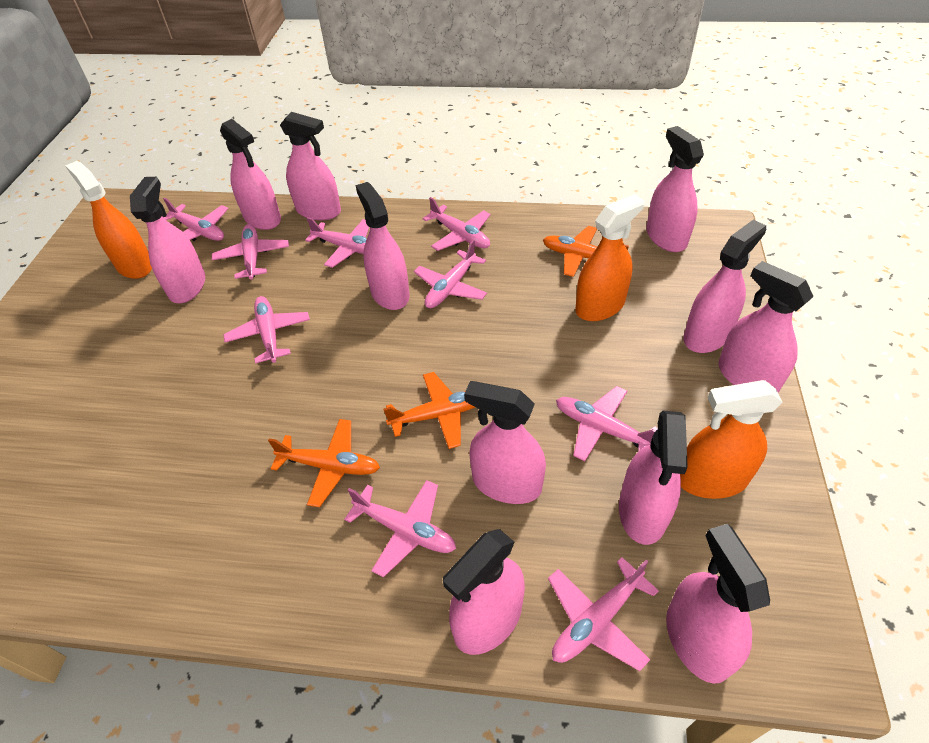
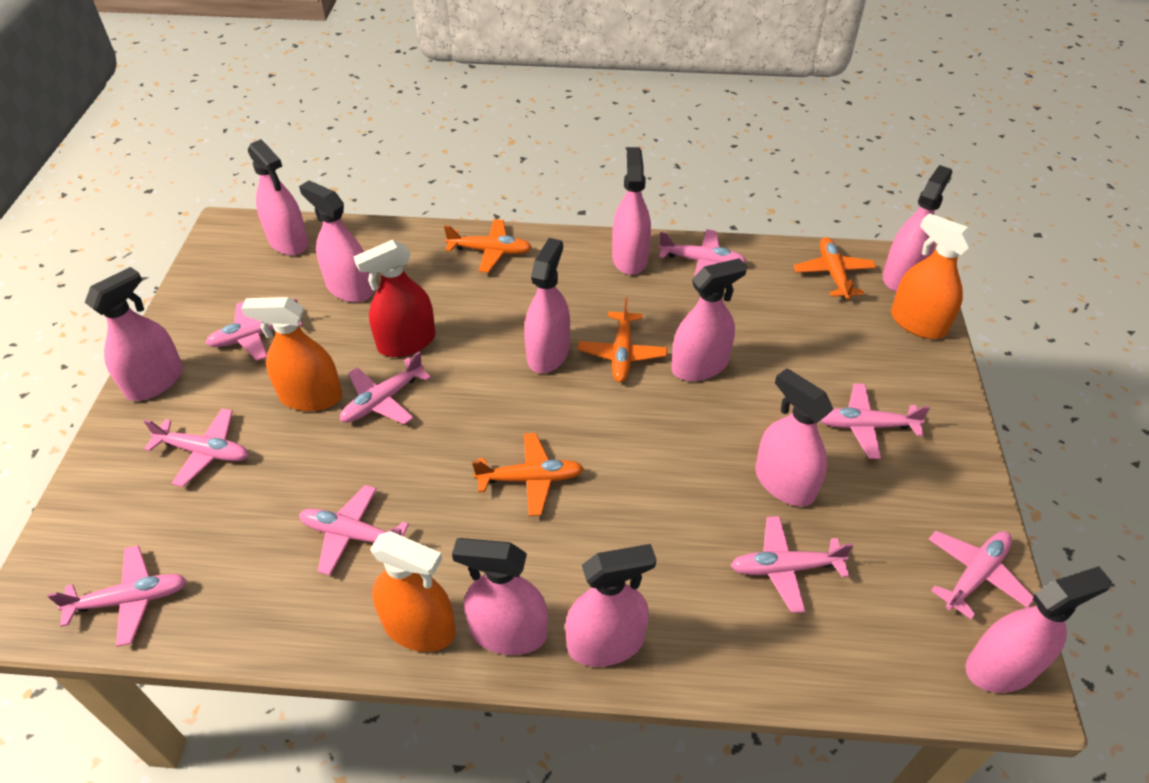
orange plane: 3 -> 4
red spray bottle: 0 -> 1

